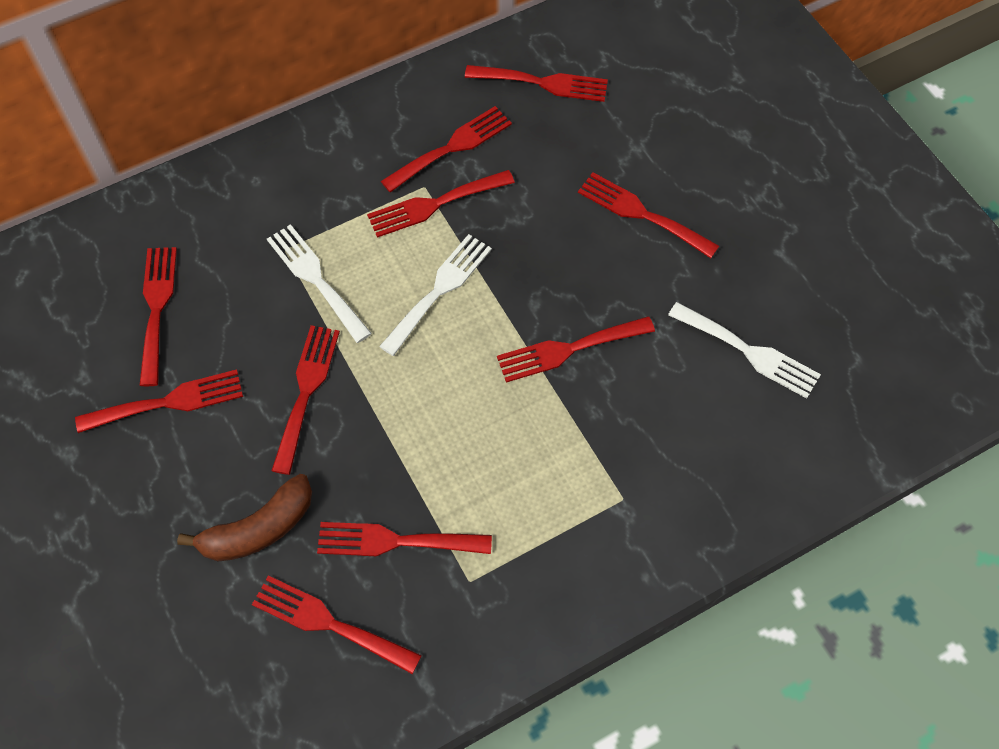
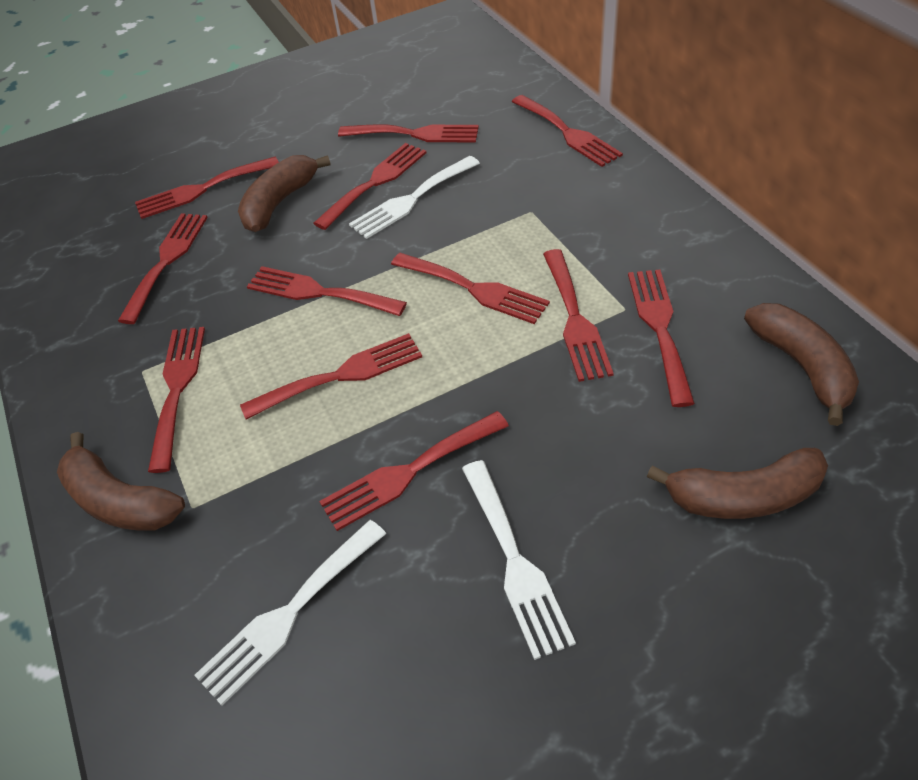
brown banana: 1 -> 4
red fork: 10 -> 12

